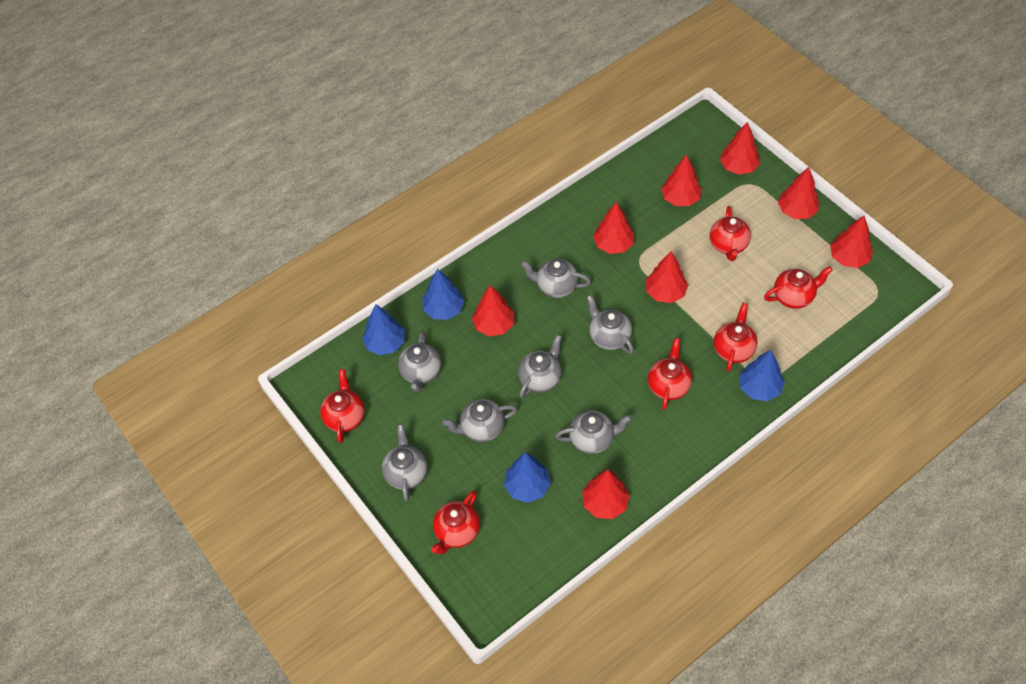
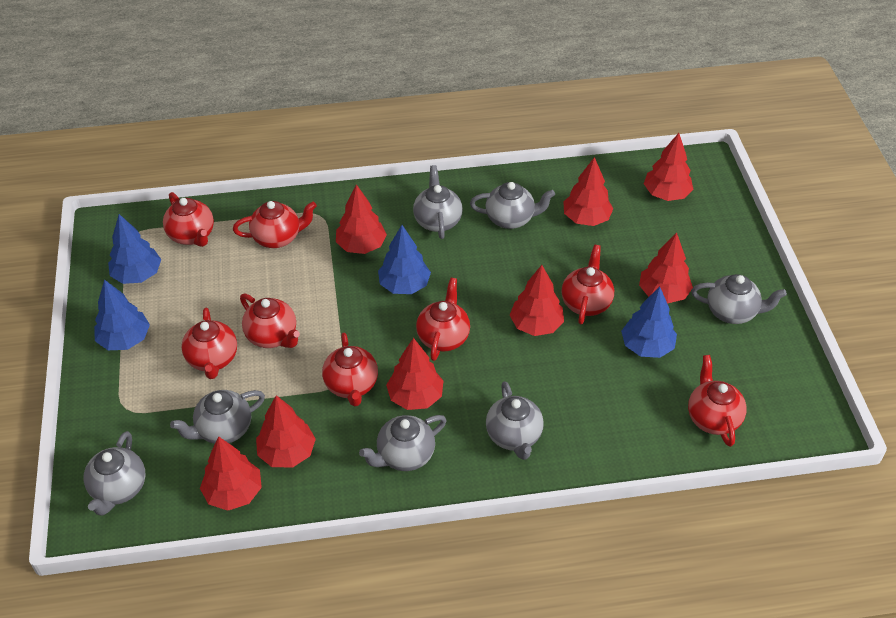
red teapot: 6 -> 8

